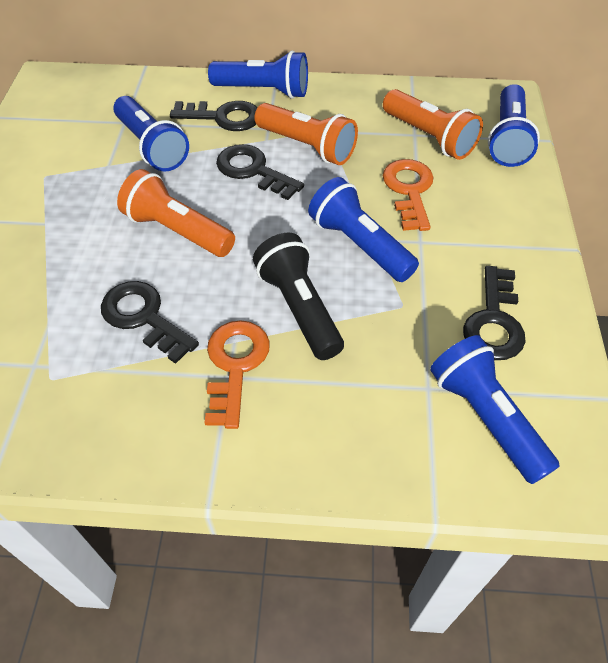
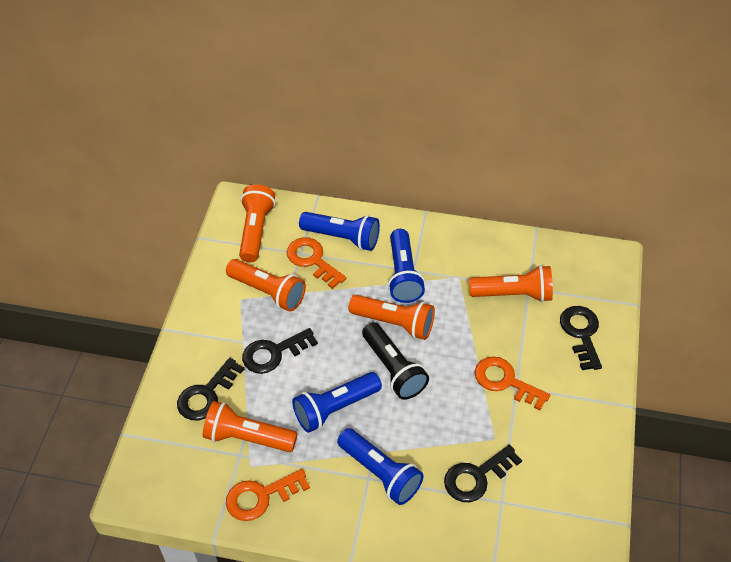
blue flashlight: 5 -> 4
orange flashlight: 3 -> 5
orange key: 2 -> 3

